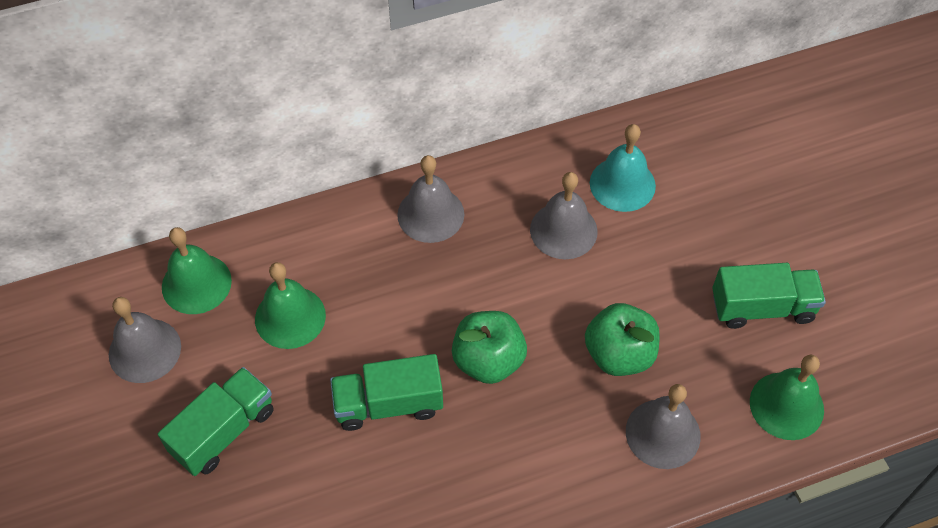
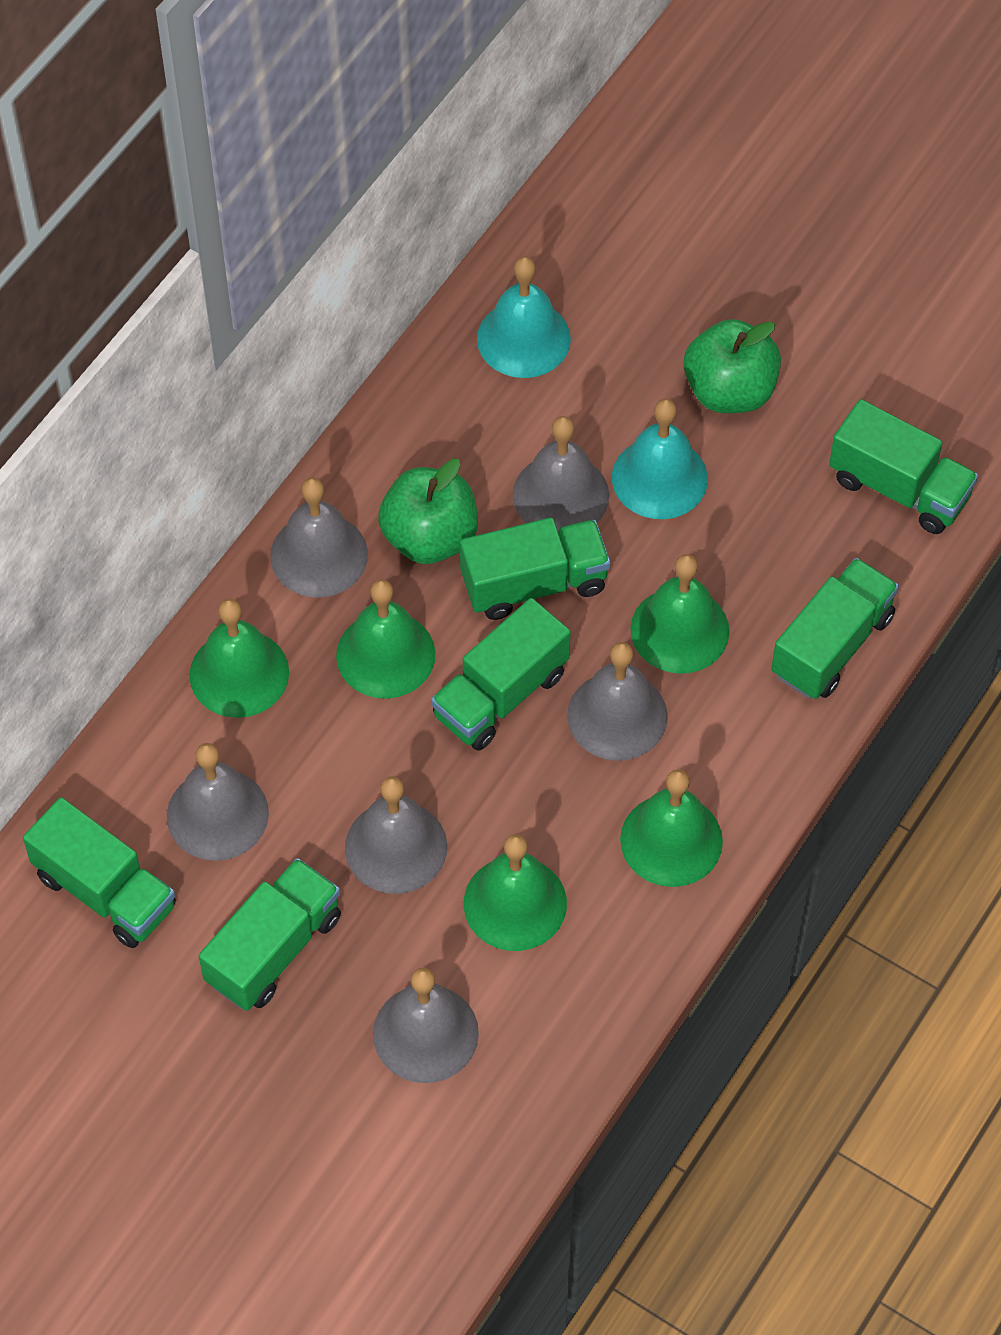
green bell: 3 -> 5
green truck: 3 -> 6
grey bell: 4 -> 6
turquoise bell: 1 -> 2

